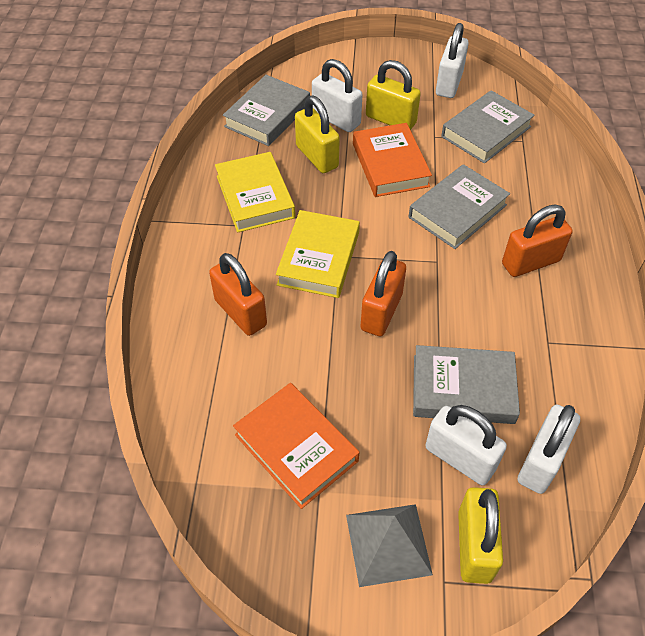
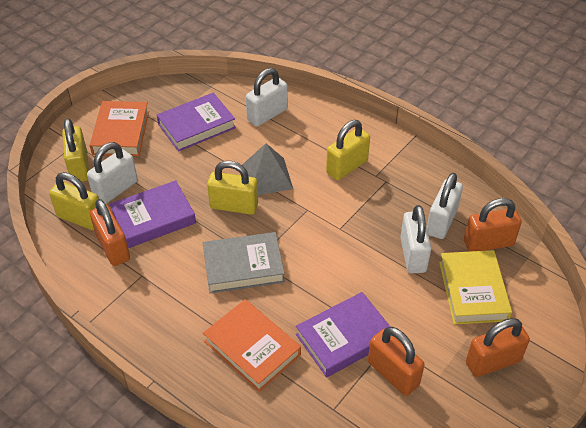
grey book: 4 -> 1
orange padlock: 3 -> 4
purple book: 0 -> 3
yellow book: 2 -> 1
yellow padlock: 3 -> 4

